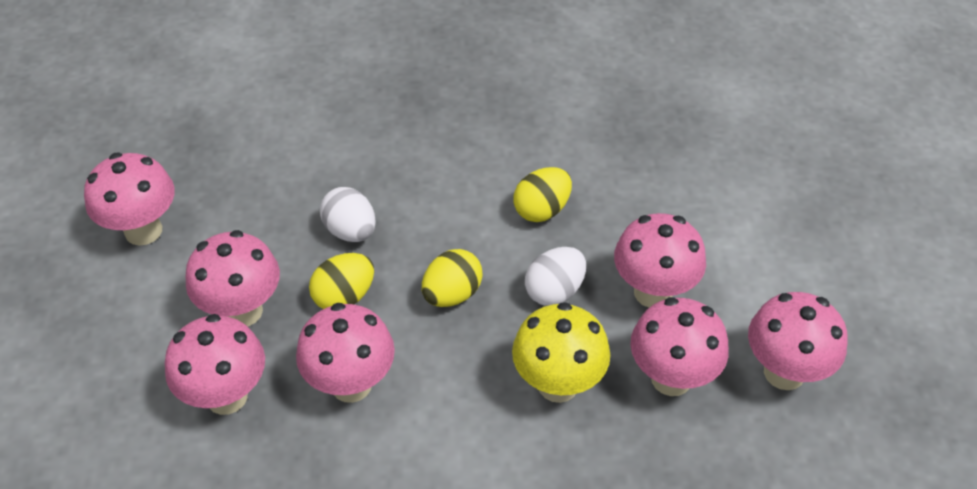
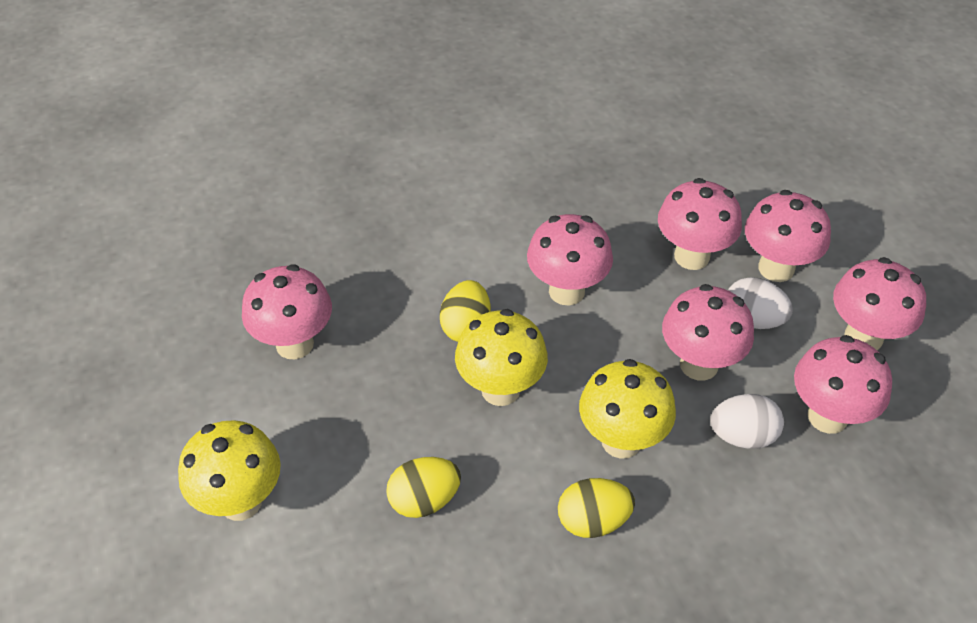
yellow mushroom: 1 -> 3

